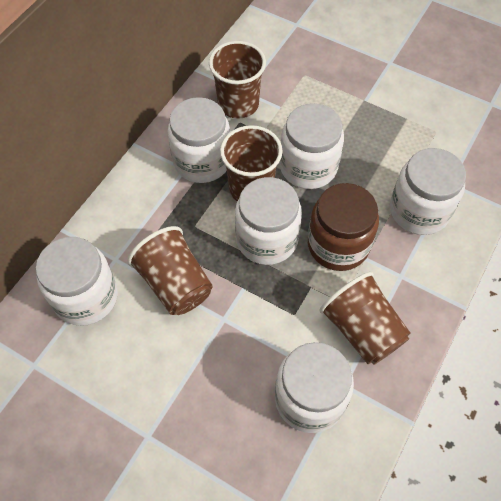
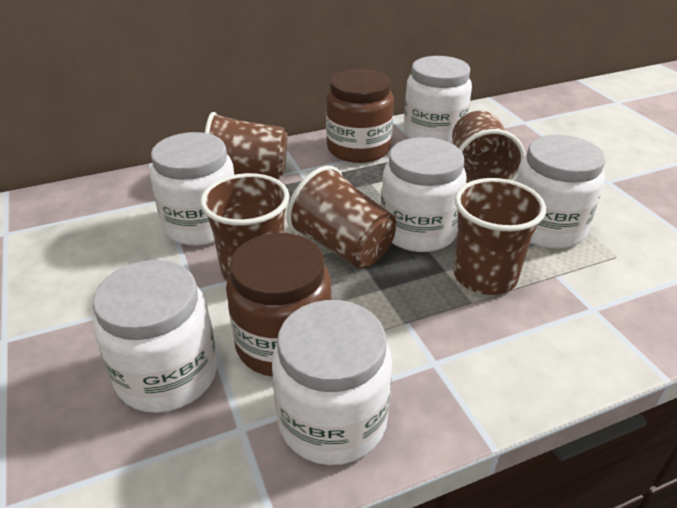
brown cup: 4 -> 5
brown jar: 1 -> 2

